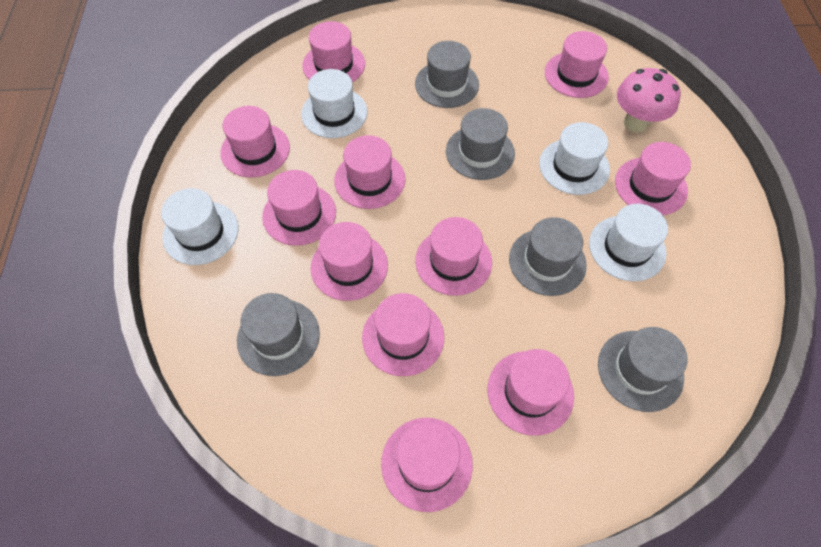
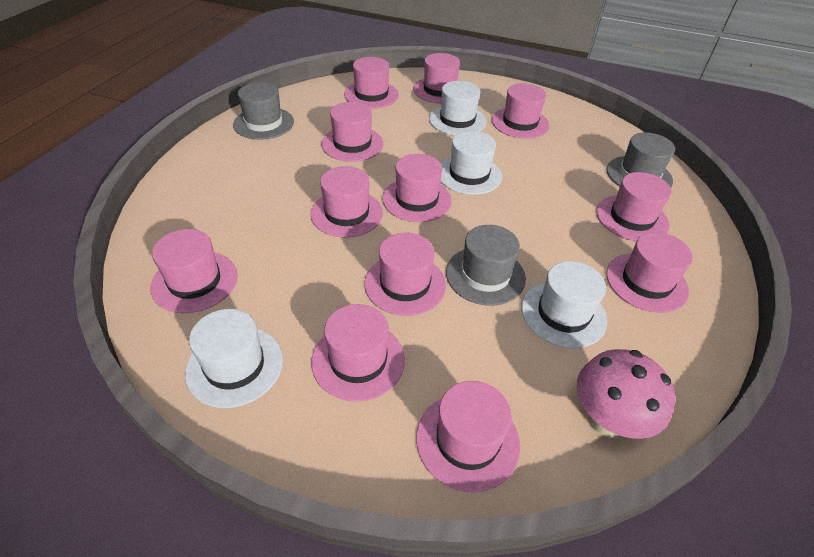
grey hat: 5 -> 3
pink hat: 11 -> 12

